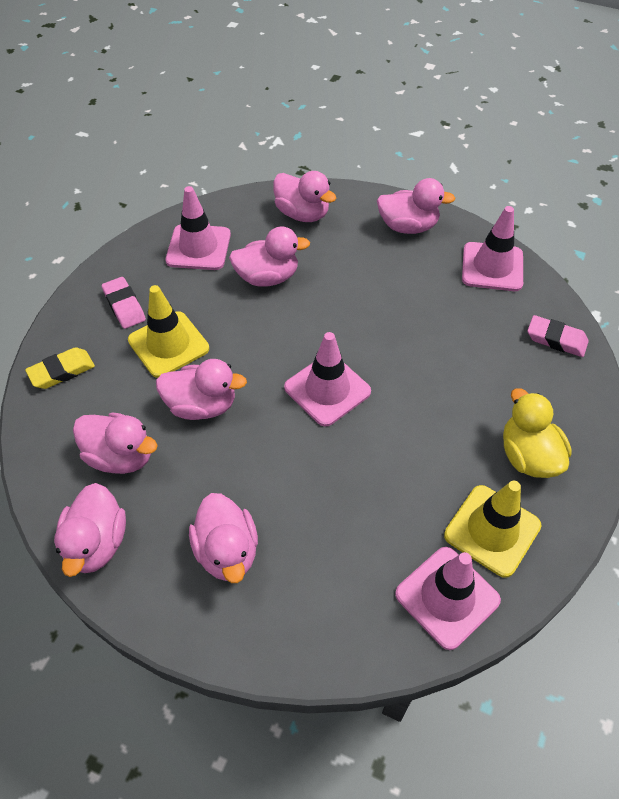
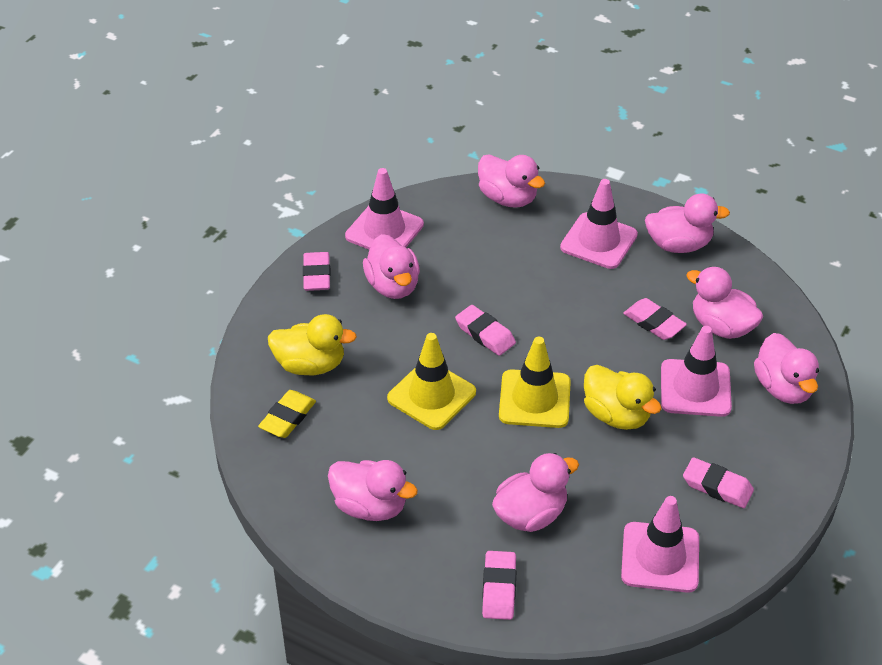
pink eraser: 2 -> 5
yellow duck: 1 -> 2

